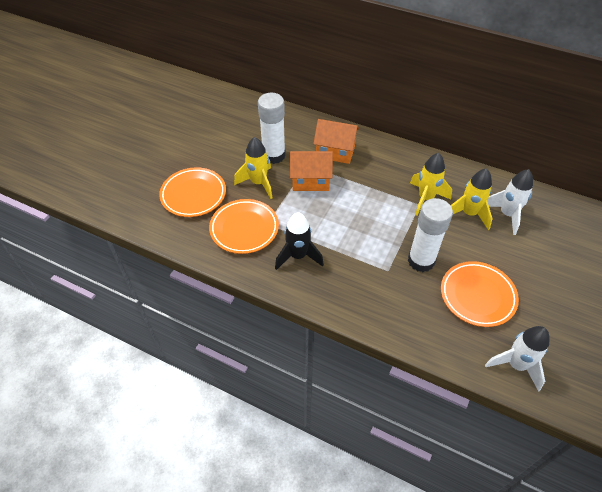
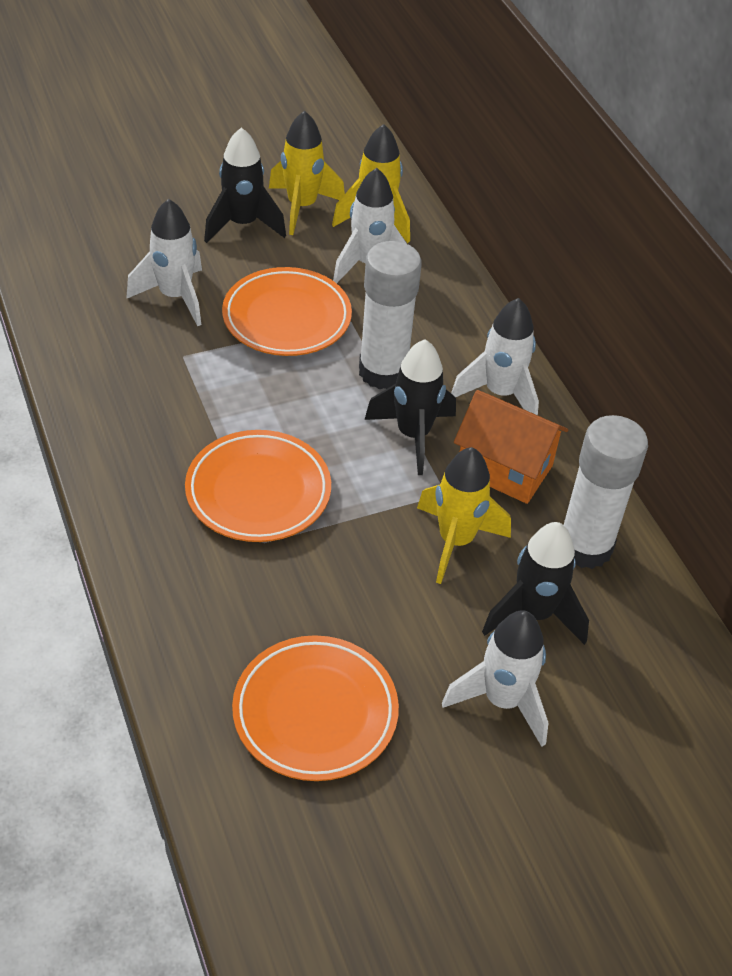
black rocket: 1 -> 3
orange house: 2 -> 1
white rocket: 2 -> 4

